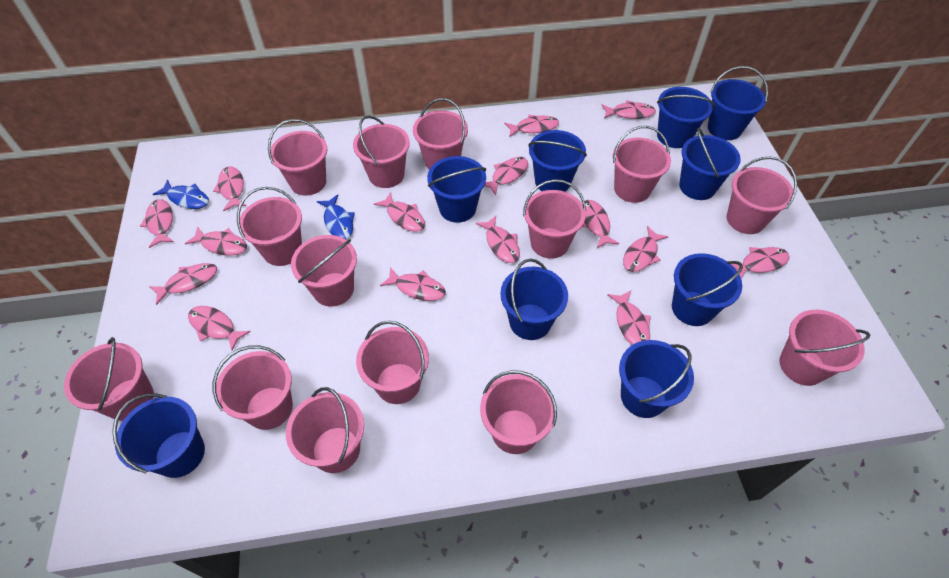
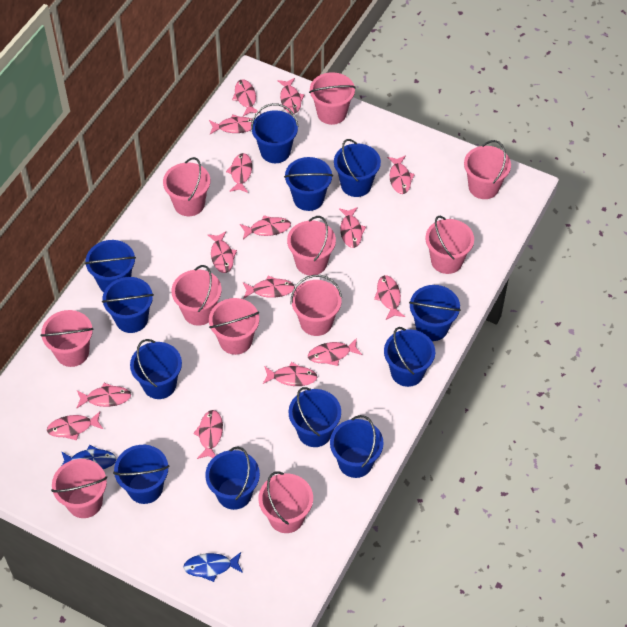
blue bucket: 9 -> 12
pink bucket: 14 -> 11

